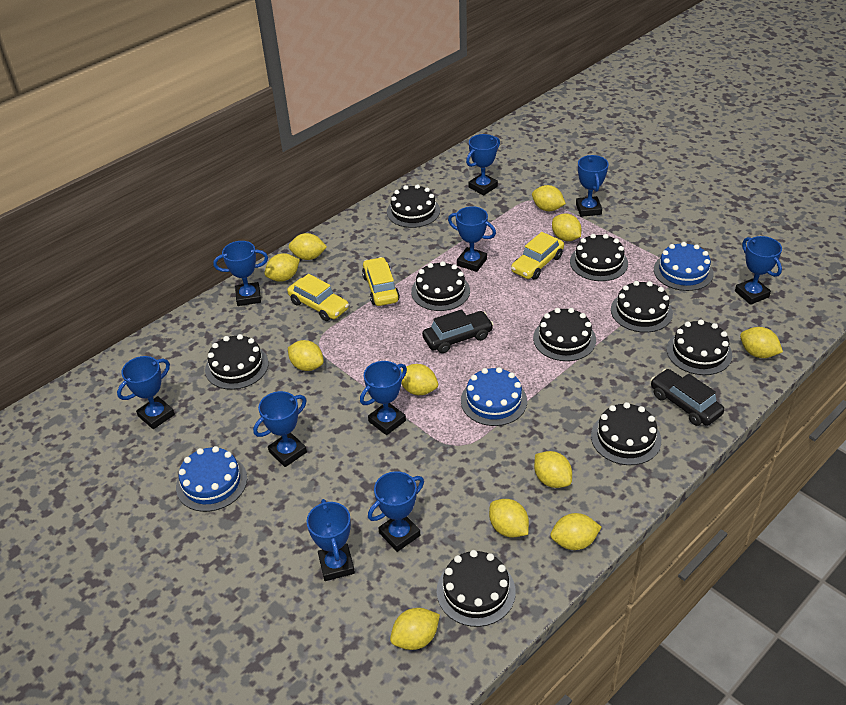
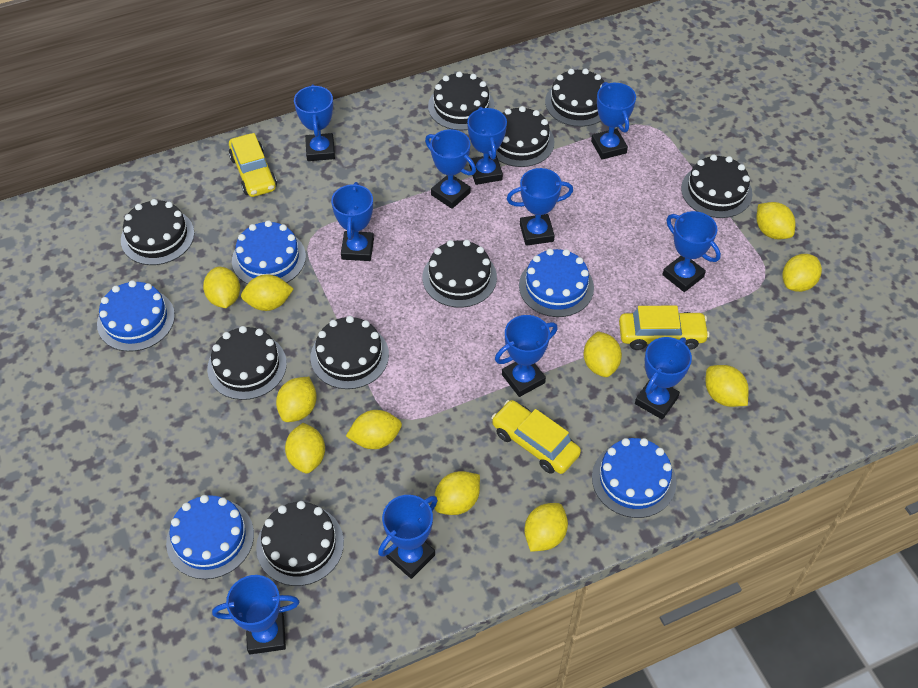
black car: 2 -> 0
blue cake: 3 -> 5
blue trophy: 10 -> 11

